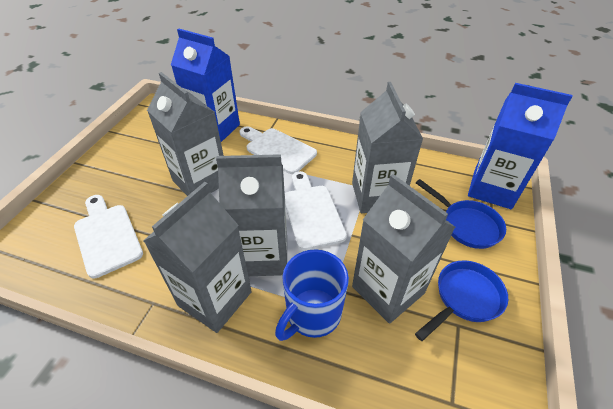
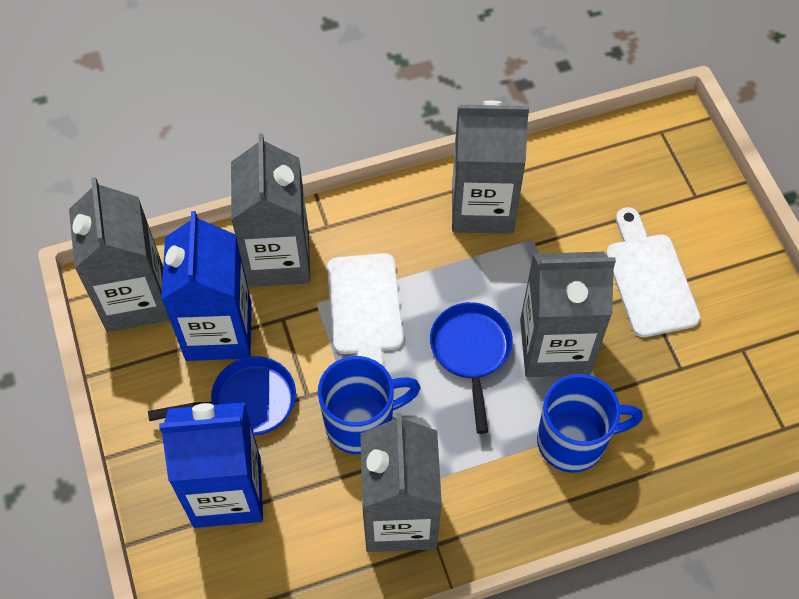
blue mug: 1 -> 2
white cutting board: 3 -> 2

